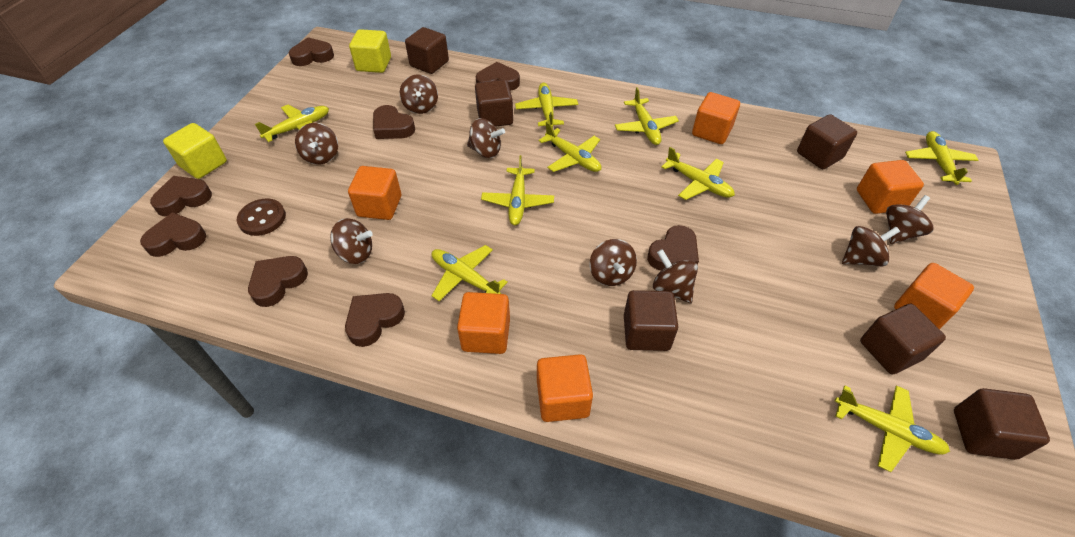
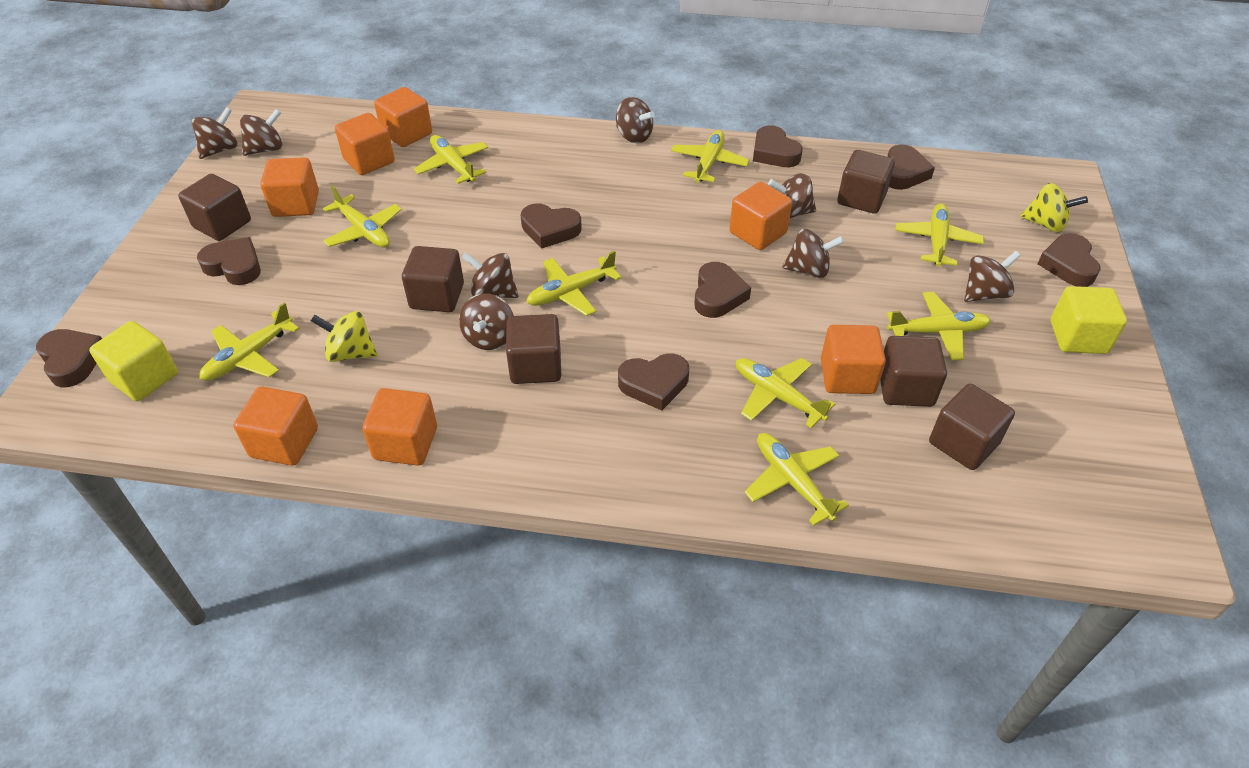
brown button: 1 -> 0
orange cube: 6 -> 7
yellow spinning top: 0 -> 2

